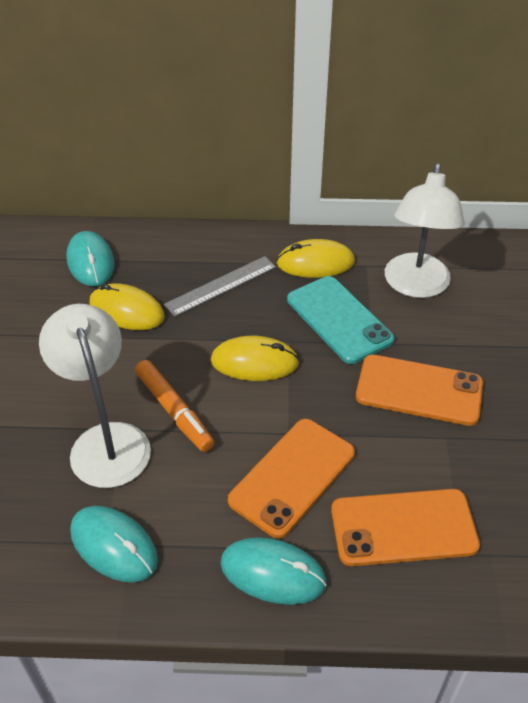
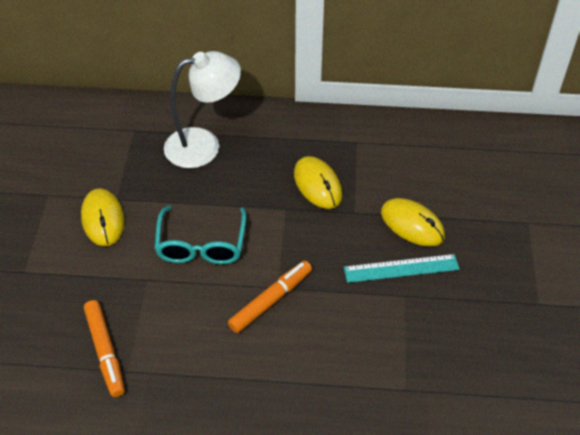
grey ruler: 1 -> 0
orange marker: 1 -> 2
orange phone: 3 -> 0
turquoise glasses: 0 -> 1
turquoise mouse: 3 -> 0
turquoise phone: 1 -> 0
turquoise ruler: 0 -> 1
white lamp: 2 -> 1

